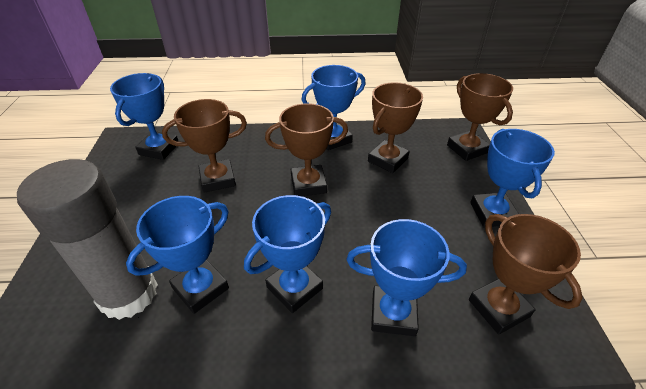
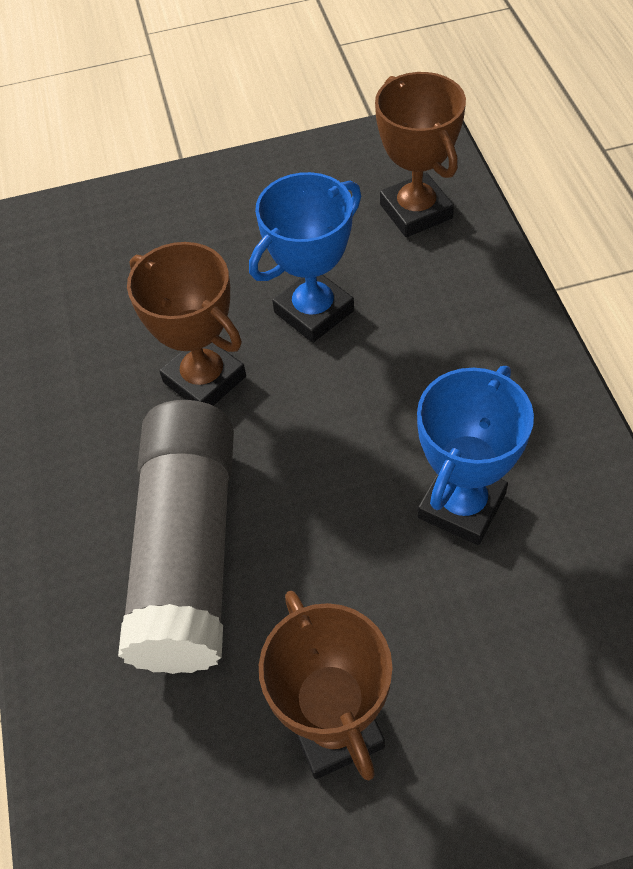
blue trophy: 6 -> 2
brown trophy: 5 -> 3

